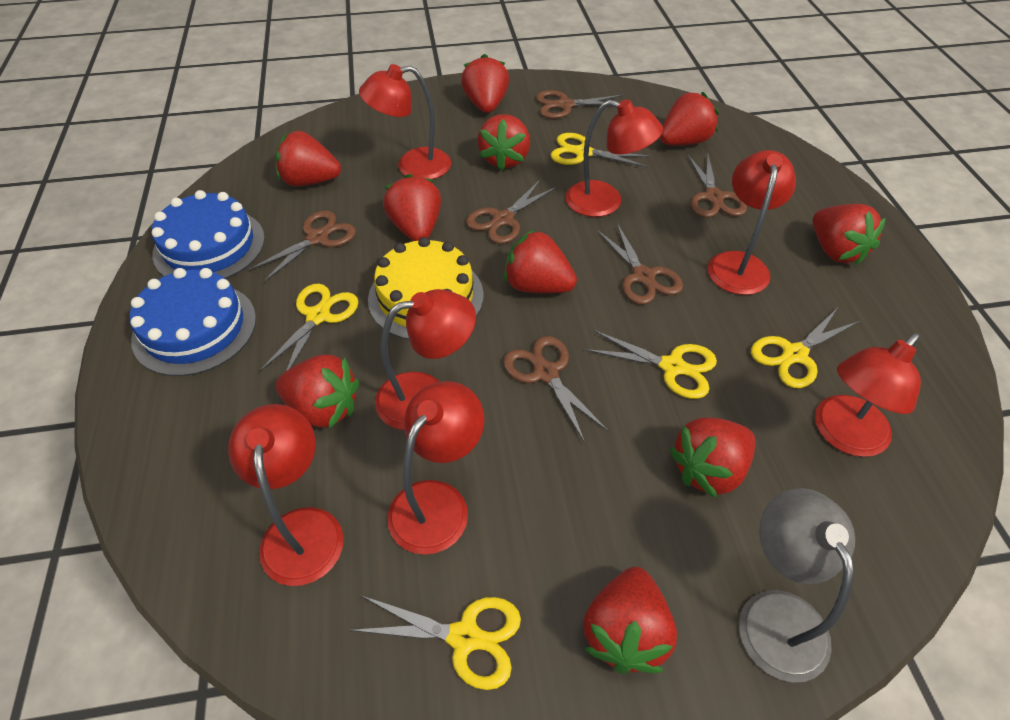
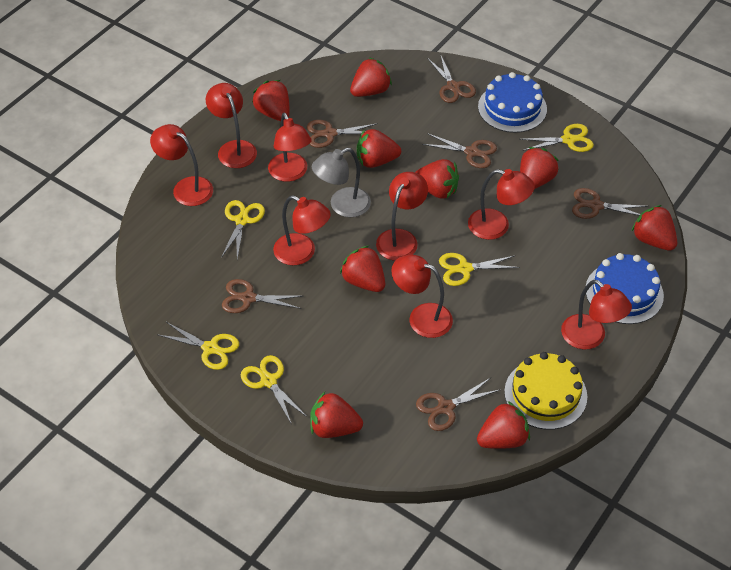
red lamp: 7 -> 8
red strawberry: 10 -> 9

